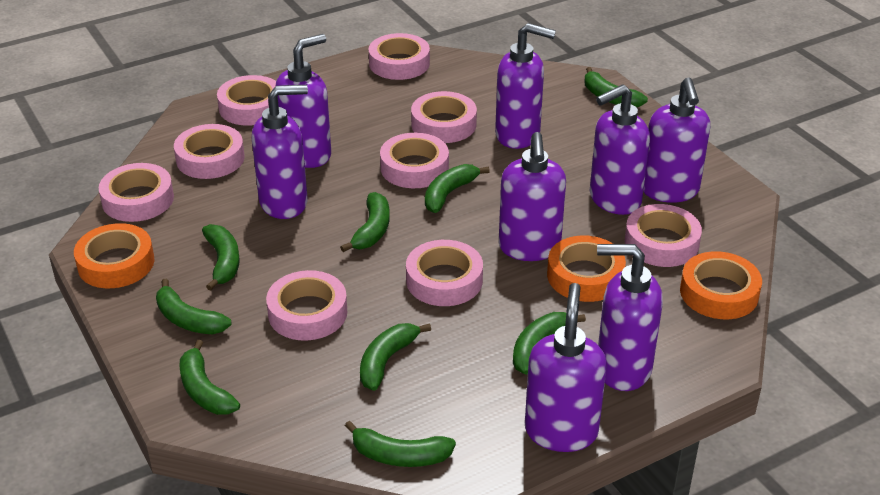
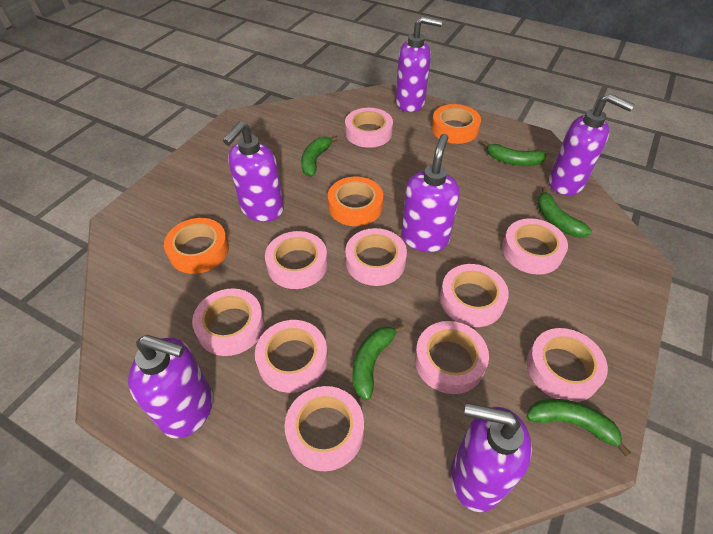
green banana: 9 -> 5
pink tape: 9 -> 10
purple soap dispenser: 8 -> 6

